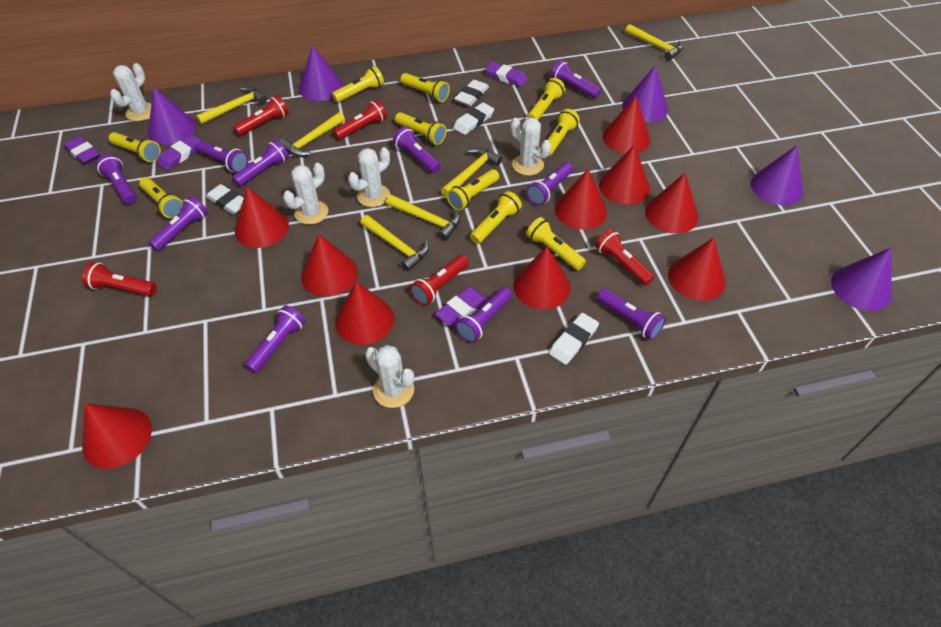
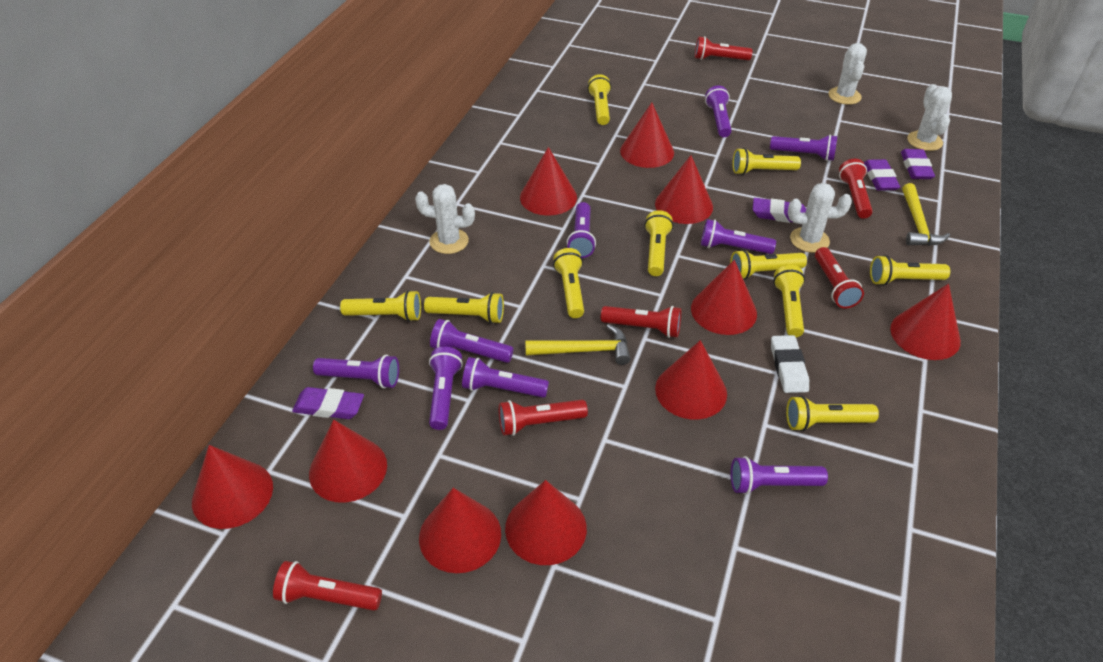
purple cone: 5 -> 0
purple flashlight: 10 -> 9
red flashlight: 5 -> 6
white cactus: 5 -> 4
white eraser: 4 -> 1
yellow hammer: 6 -> 2

